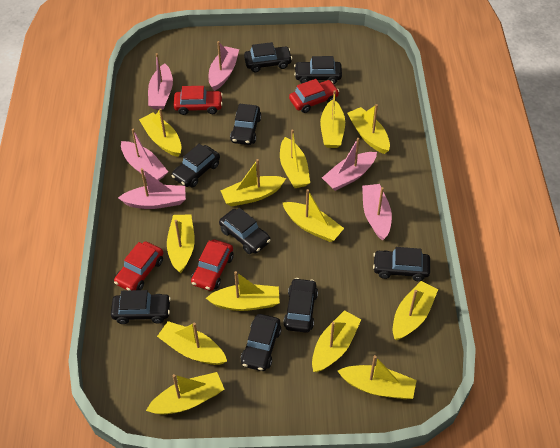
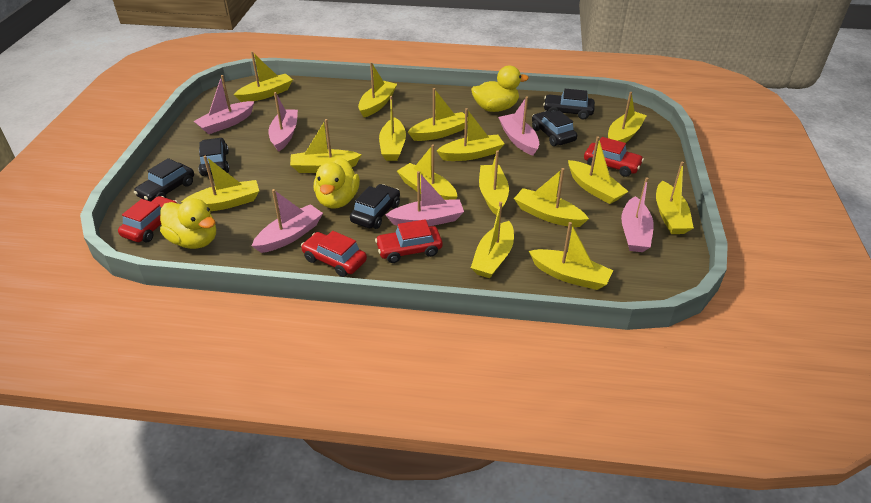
black car: 9 -> 5
yellow boat: 13 -> 15
yellow duck: 0 -> 3

